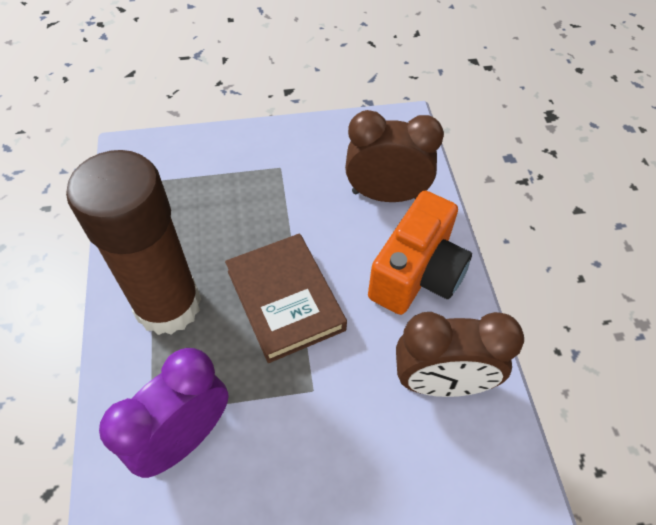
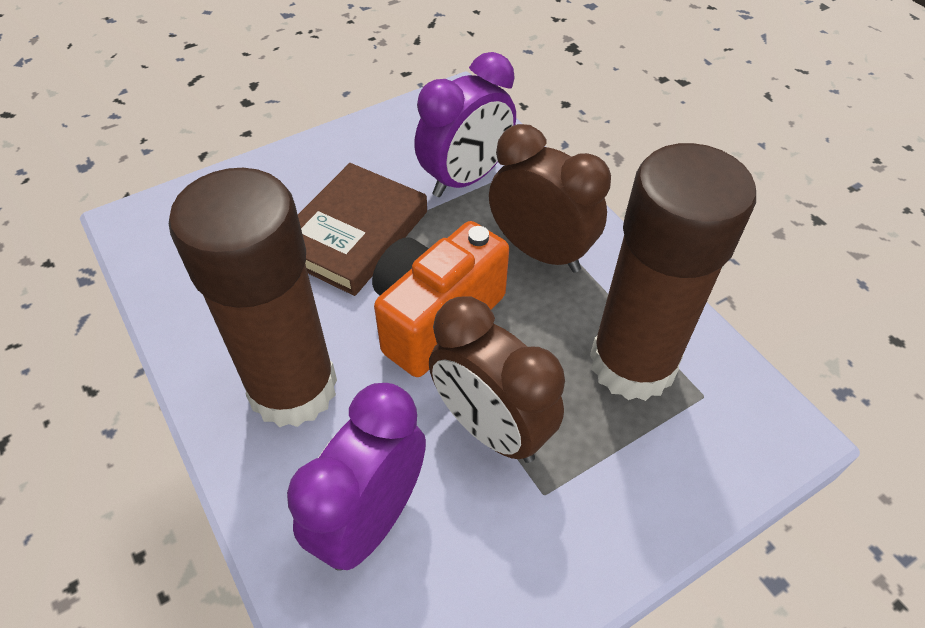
brown glue stick: 1 -> 2
purple clock: 1 -> 2

